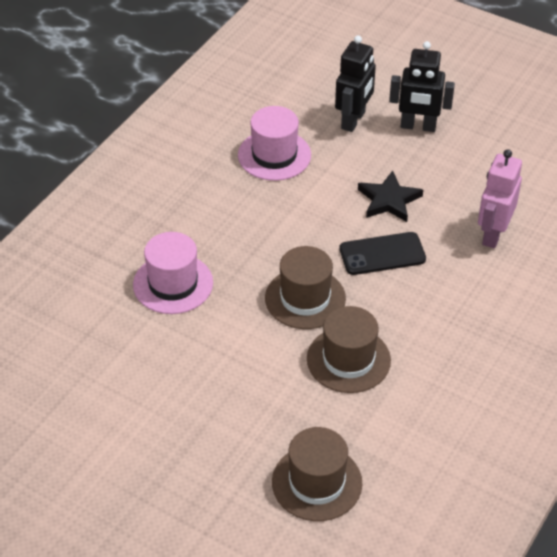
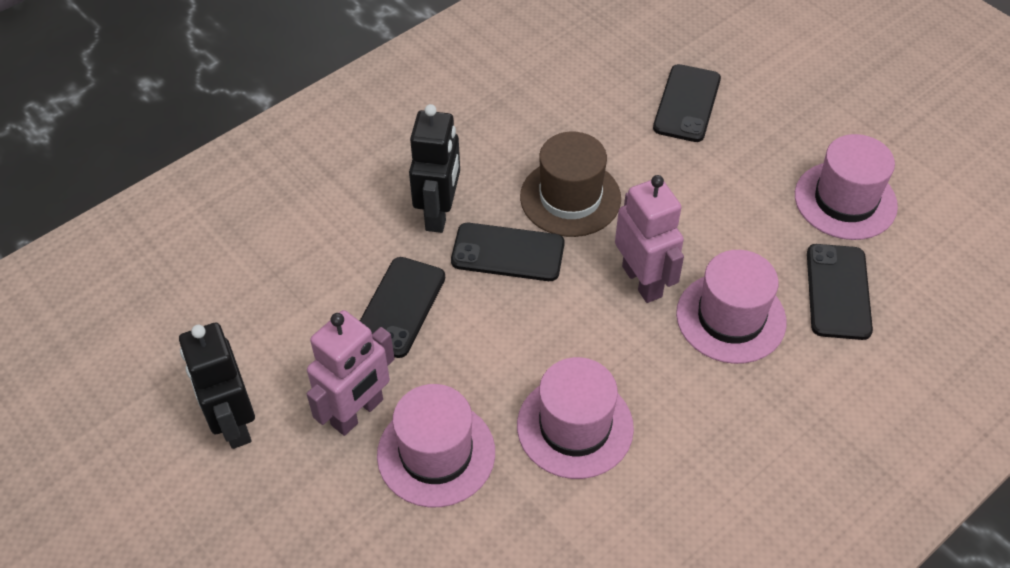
black phone: 1 -> 4
black star: 1 -> 0
brown hat: 3 -> 1
pink hat: 2 -> 4
pink robot: 1 -> 2

